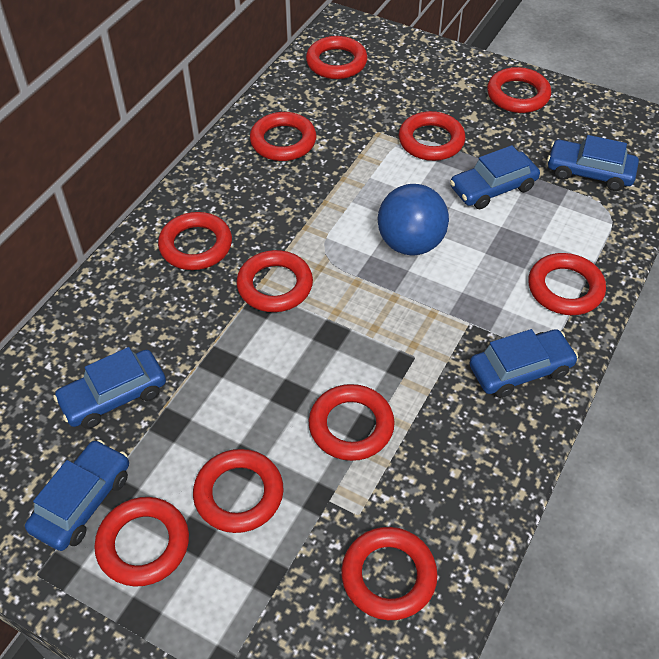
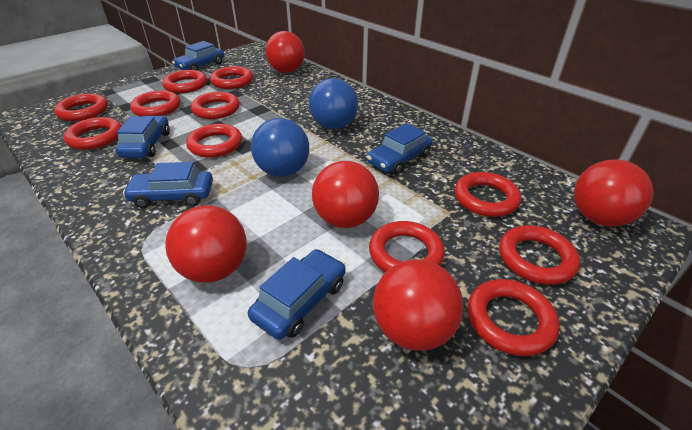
blue ball: 1 -> 2
red ball: 0 -> 5

